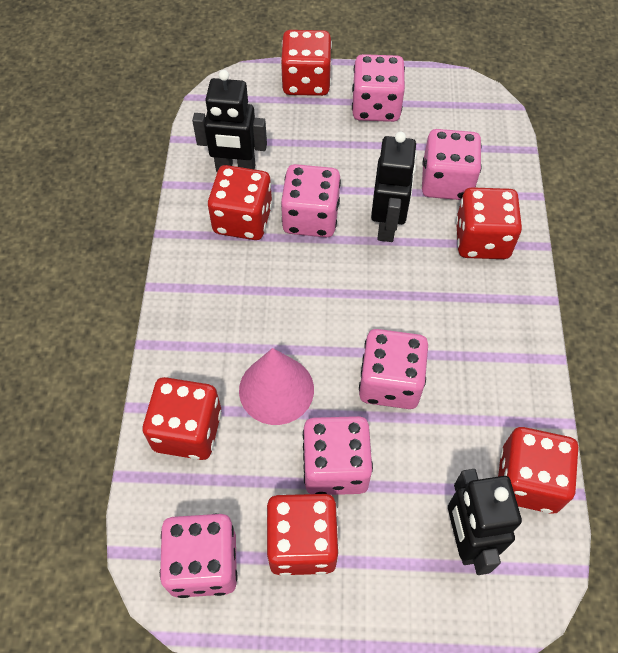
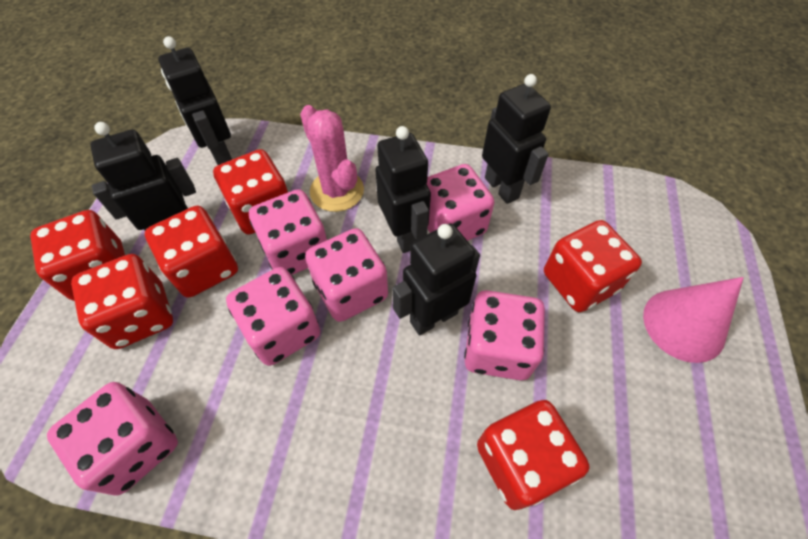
black robot: 3 -> 5
pink cactus: 0 -> 1

